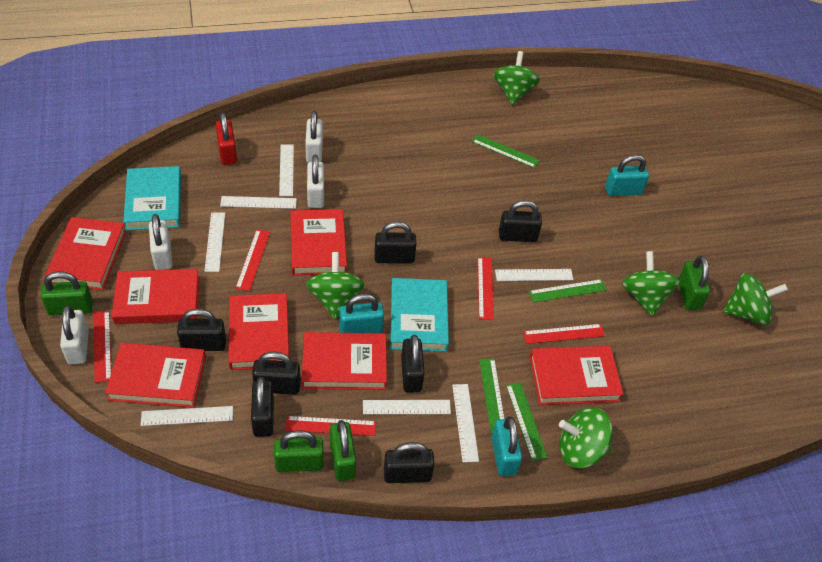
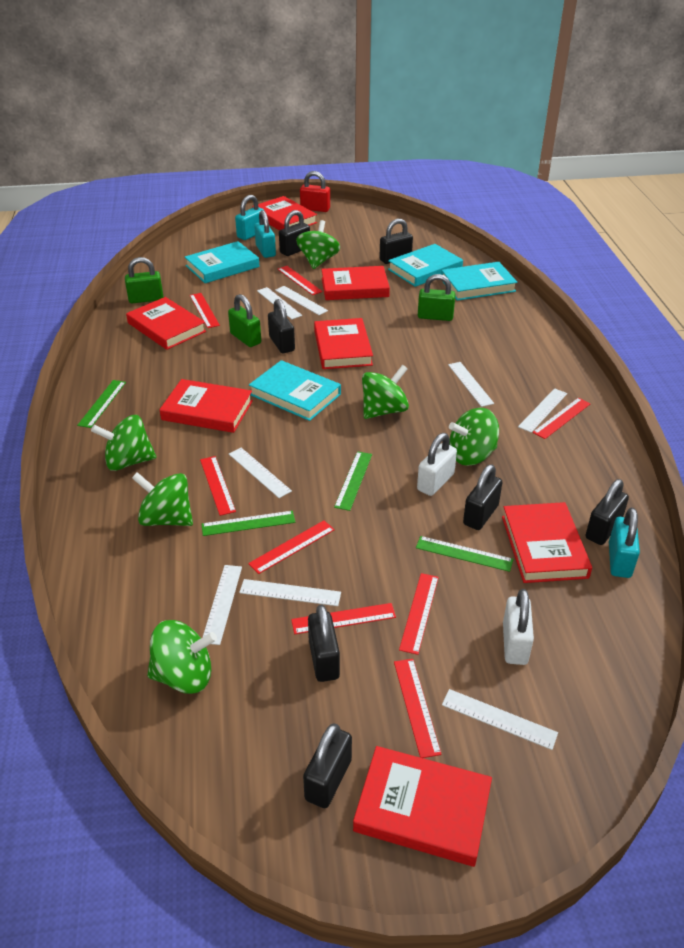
green padlock: 4 -> 3
green spinning top: 5 -> 6
red ruler: 5 -> 8
turquoise book: 2 -> 4
white padlock: 4 -> 2
white ruler: 7 -> 8

